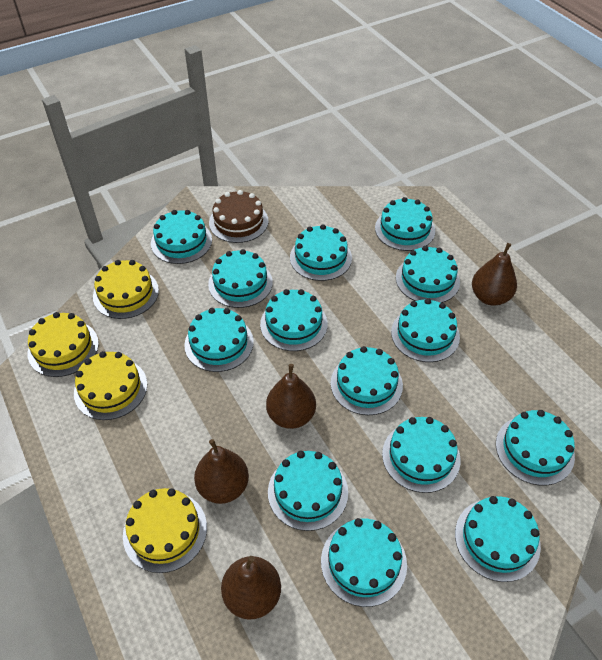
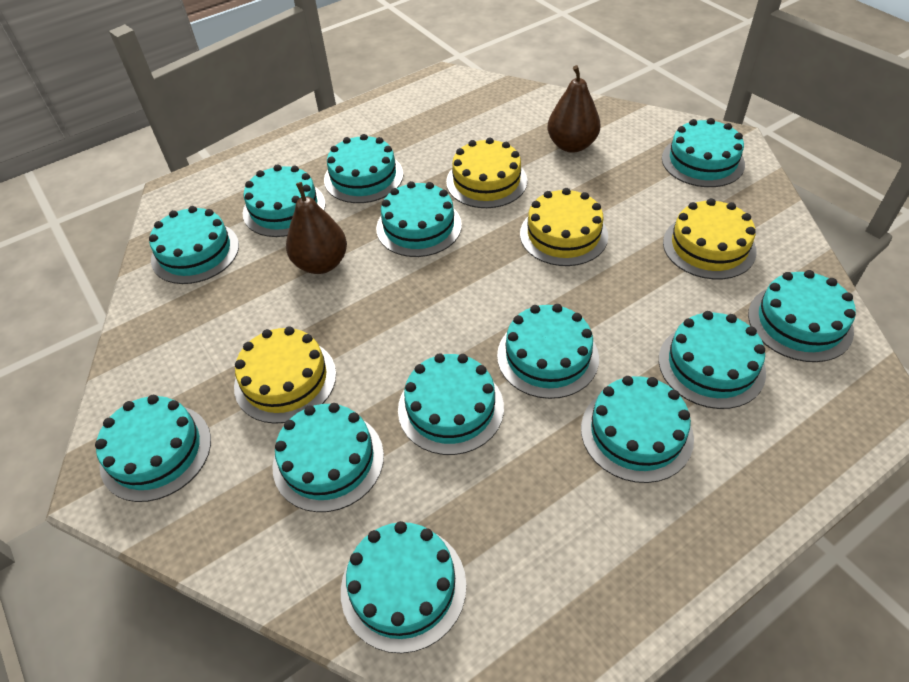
brown cake: 1 -> 0
brown pear: 4 -> 2
turquoise cake: 14 -> 13

